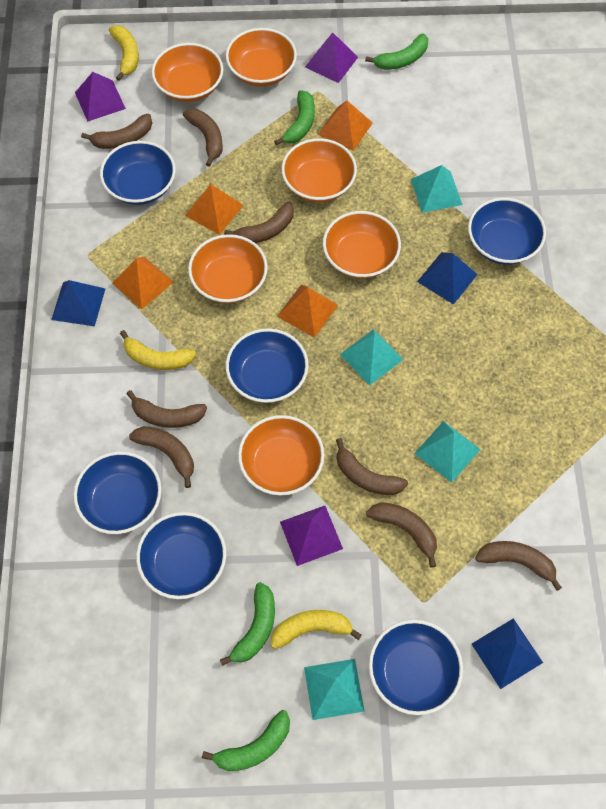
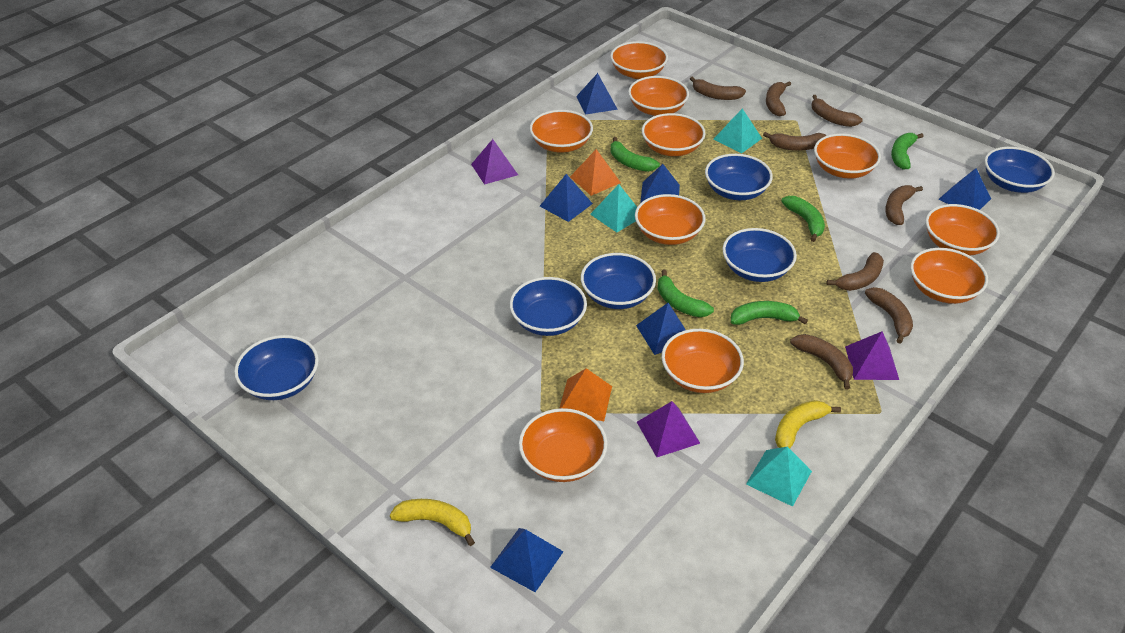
blue pyramid: 3 -> 6
green banana: 4 -> 5
orange bowl: 6 -> 10
orange pyramid: 4 -> 2
turquoise pyramid: 4 -> 3
yellow banana: 3 -> 2

